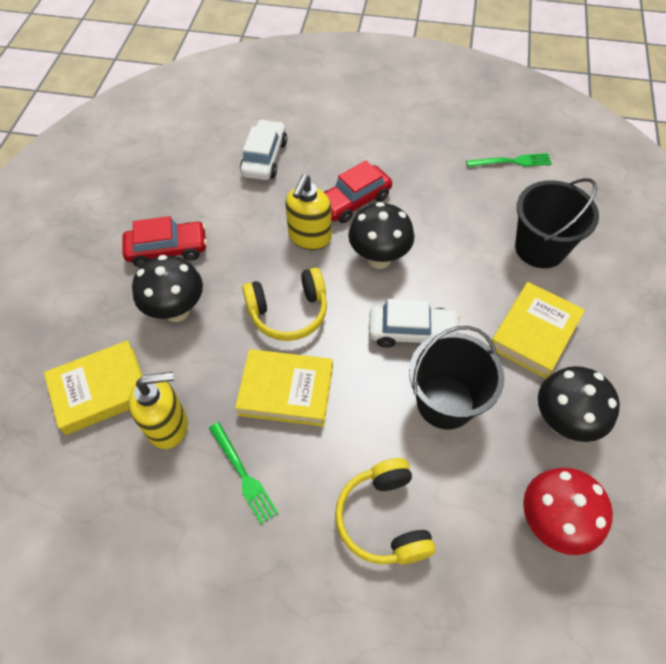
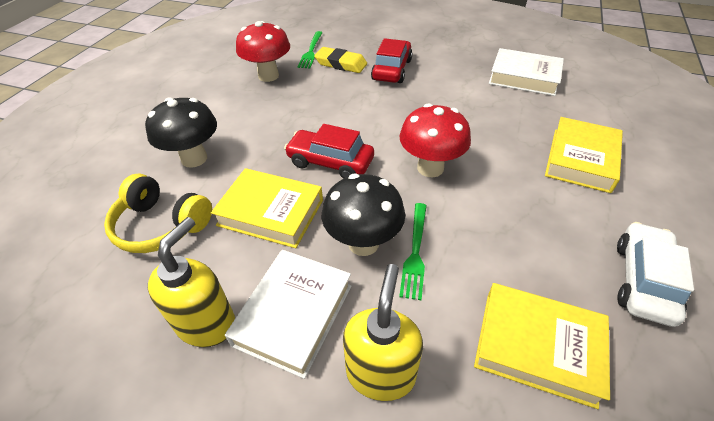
black bucket: 2 -> 0
black mushroom: 3 -> 2
red mushroom: 1 -> 2
white book: 0 -> 2
white car: 2 -> 1
yellow eraser: 0 -> 1
yellow headphones: 2 -> 1

